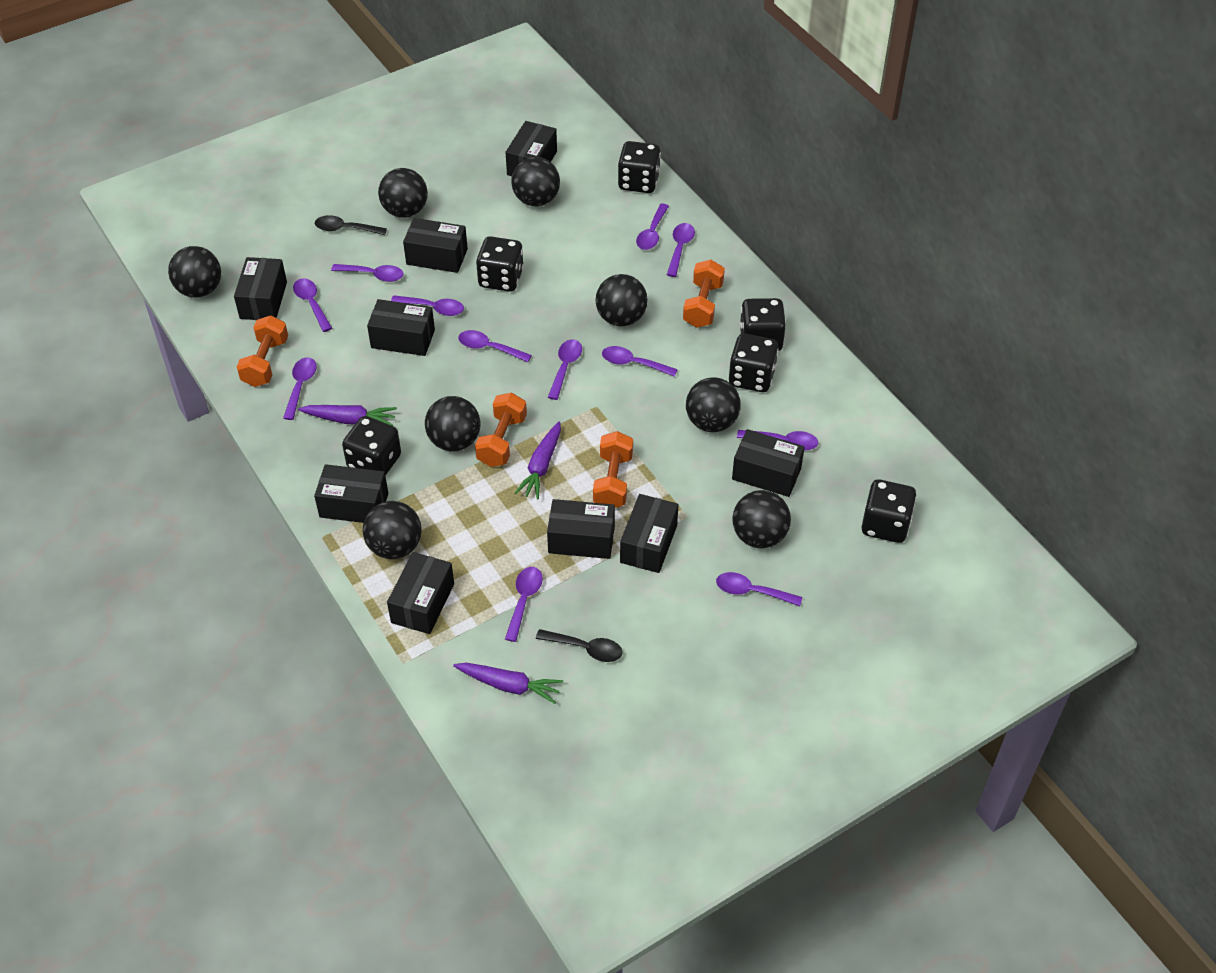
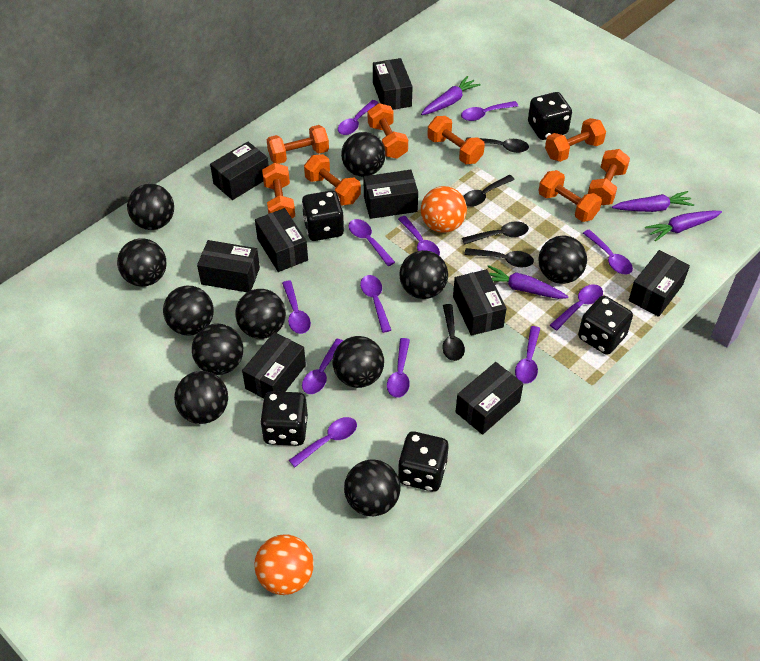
black ball: 8 -> 11
black dice: 6 -> 5
black spoon: 2 -> 5
orange ball: 0 -> 2
orange dumbbell: 4 -> 8
purple carrot: 3 -> 4

